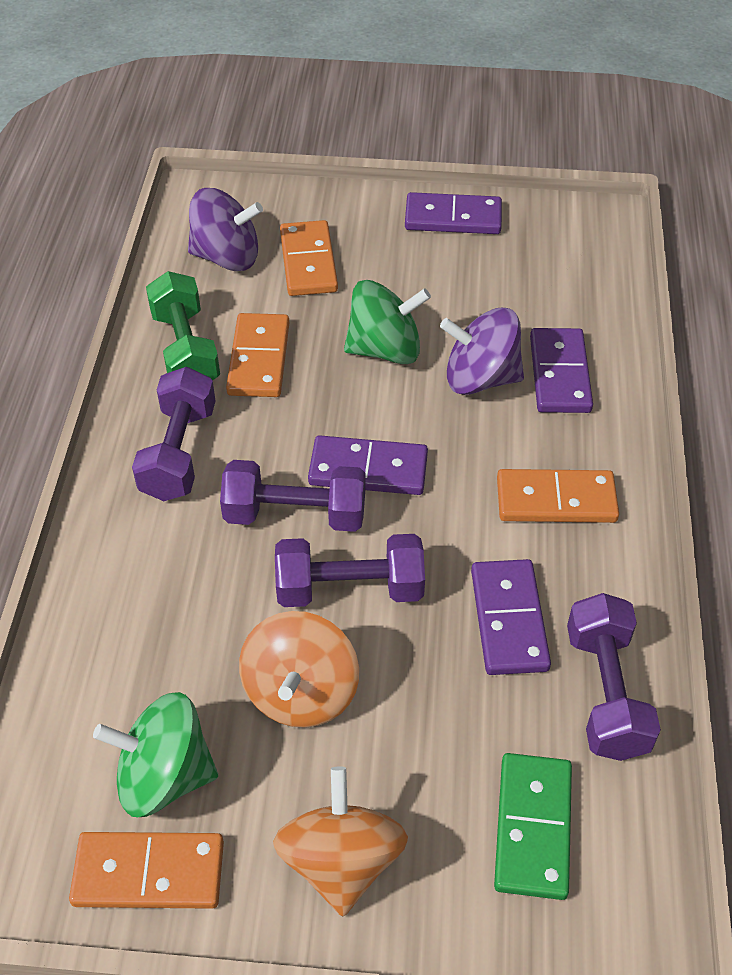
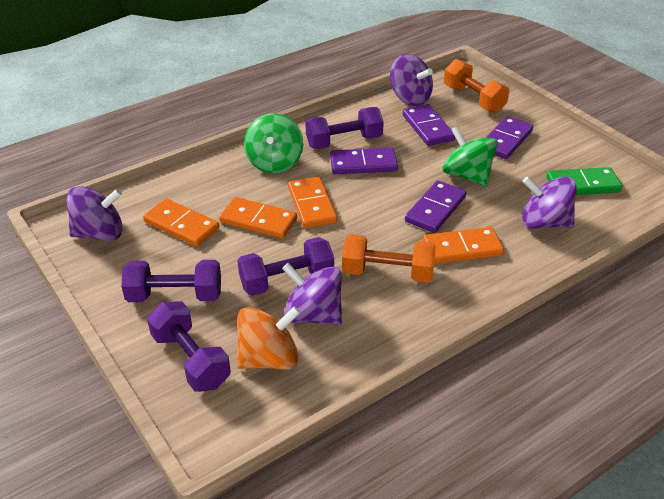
green dumbbell: 1 -> 0
orange dumbbell: 0 -> 2
orange spinning top: 2 -> 1
purple spinning top: 2 -> 4

